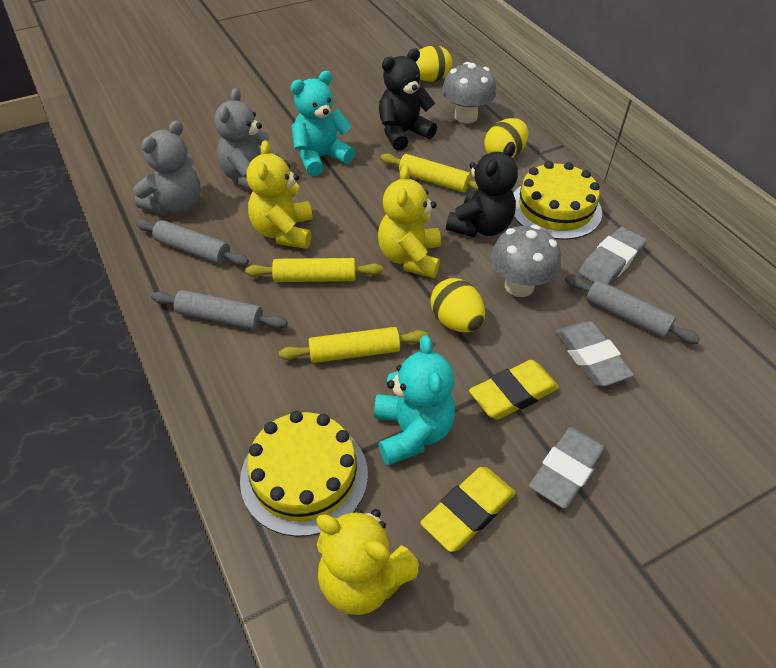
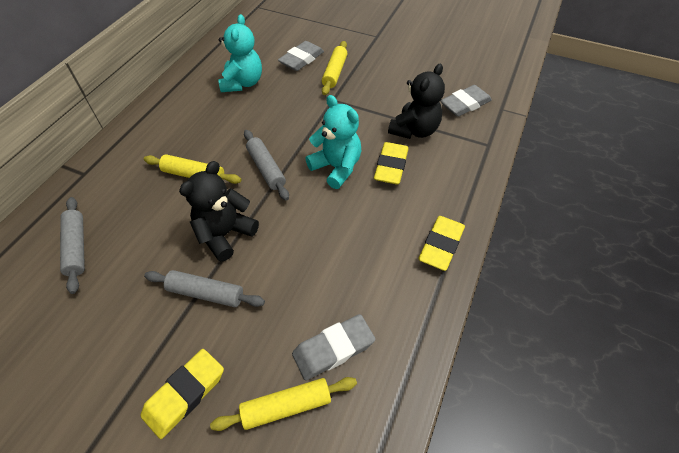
grey mushroom: 2 -> 0
grey teddy bear: 2 -> 0
yellow cake: 2 -> 0
yellow egg: 3 -> 0
yellow eraser: 2 -> 3
yellow teddy bear: 3 -> 0

